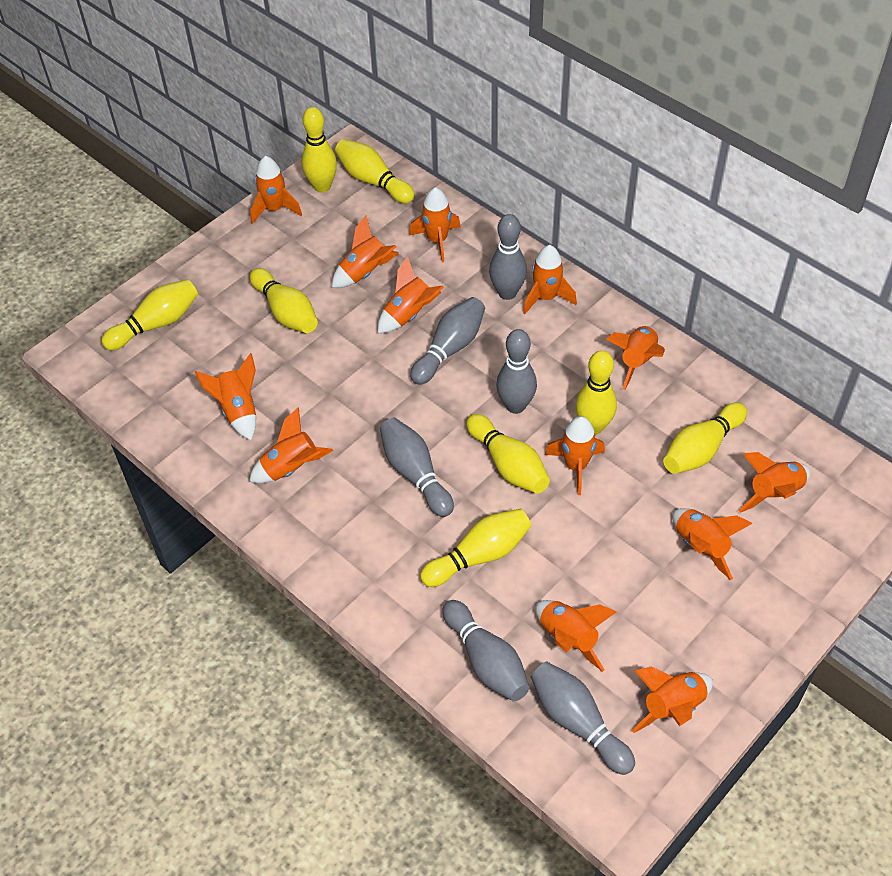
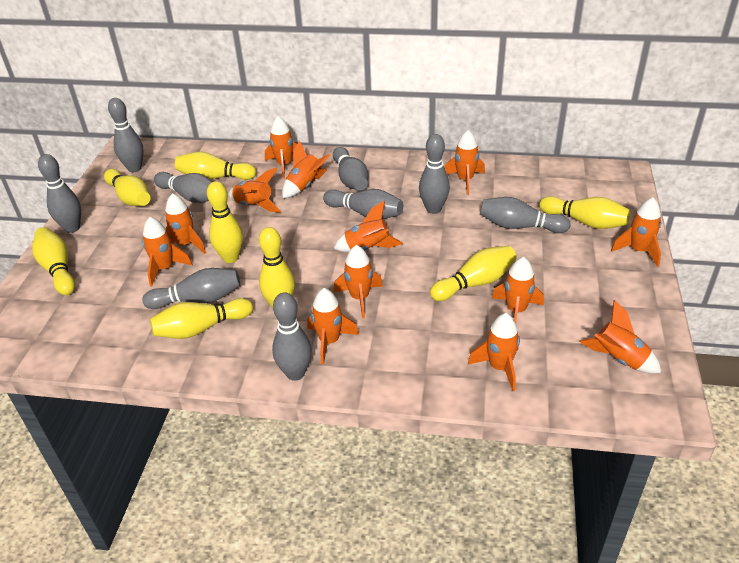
grey bowling pin: 6 -> 9

